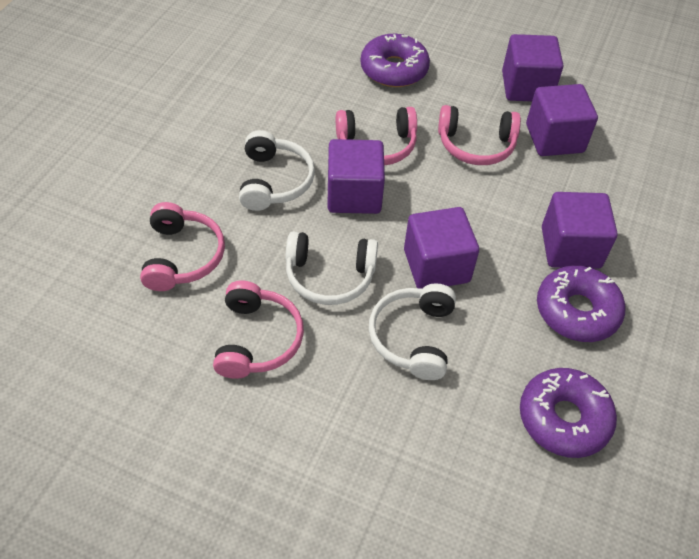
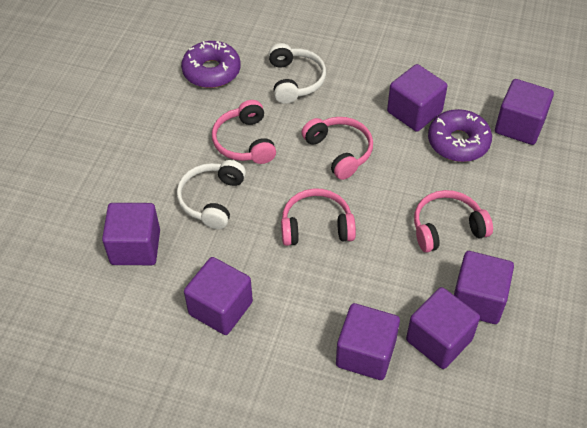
purple cube: 5 -> 7
purple donut: 3 -> 2
white headphones: 3 -> 2

